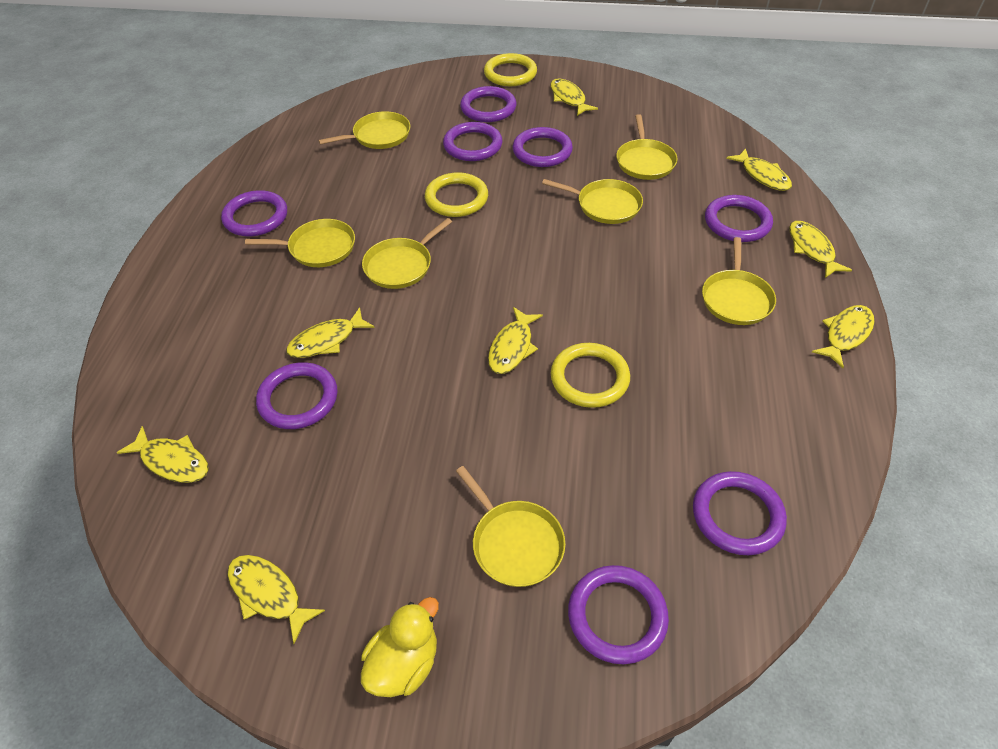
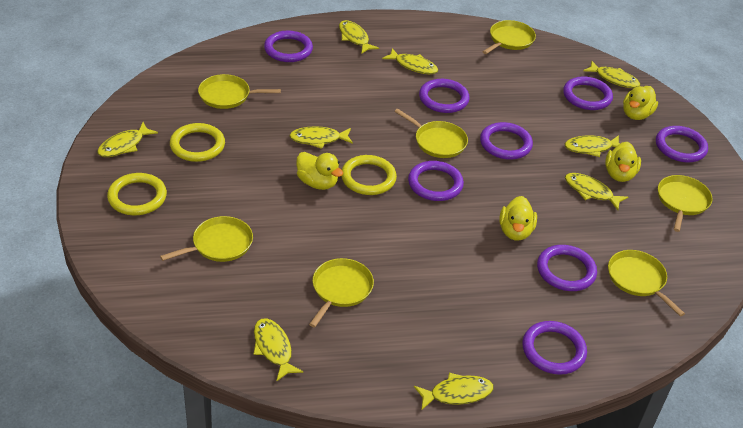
yellow duck: 1 -> 4
yellow fish: 8 -> 9

